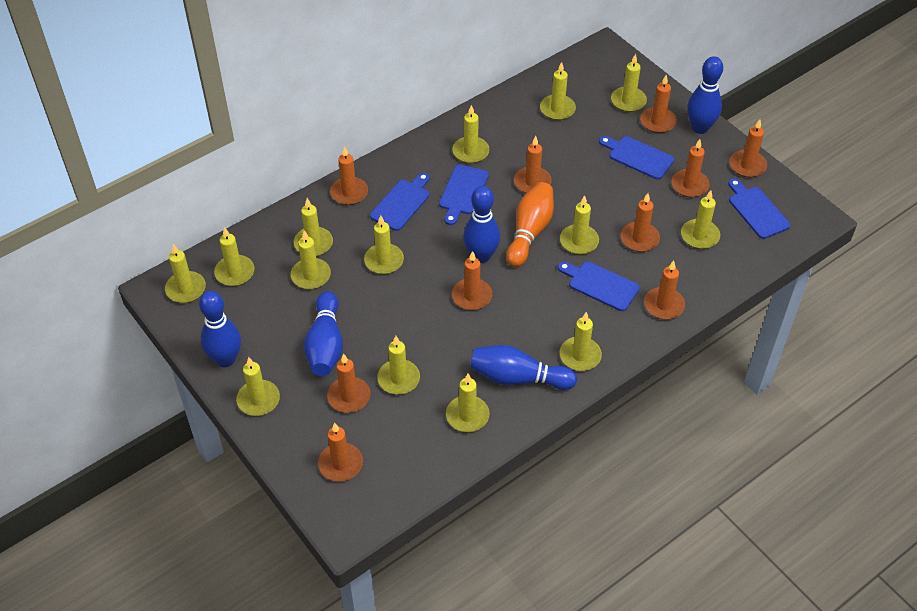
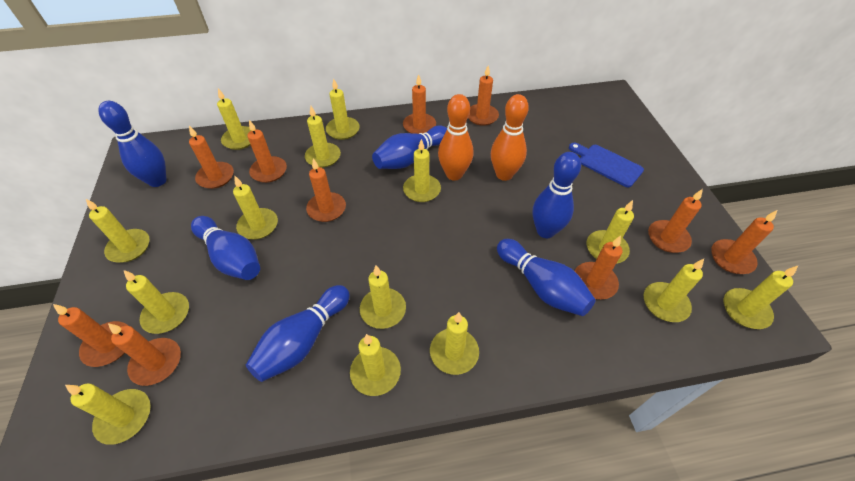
blue bowling pin: 5 -> 6
blue cutting board: 5 -> 1
orange bowling pin: 1 -> 2

